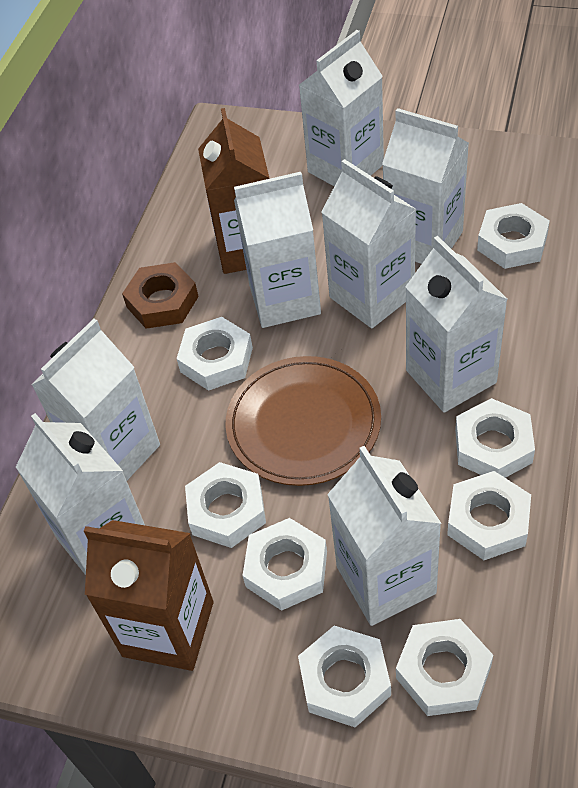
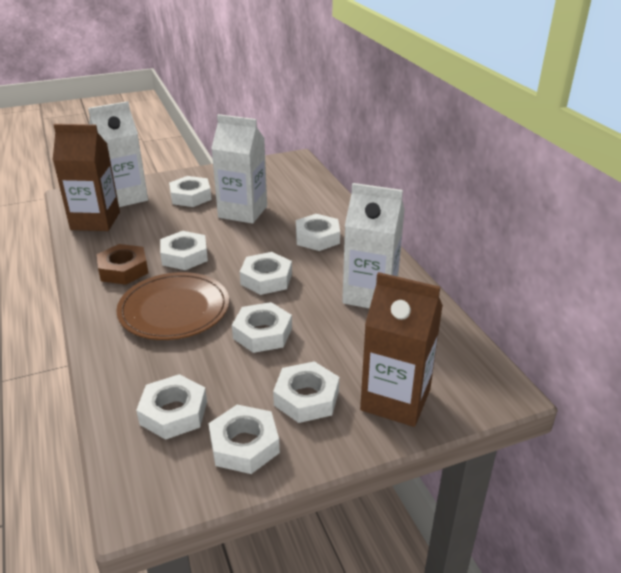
white carton: 8 -> 3

